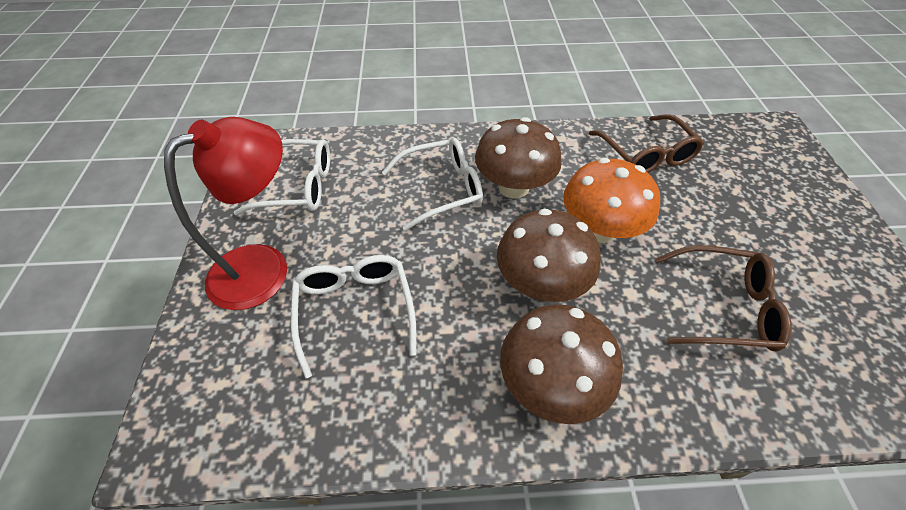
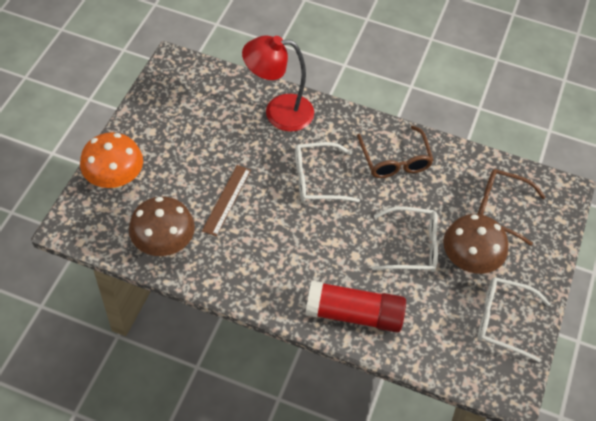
brown mushroom: 3 -> 2
brown ruler: 0 -> 1
red glue stick: 0 -> 1

